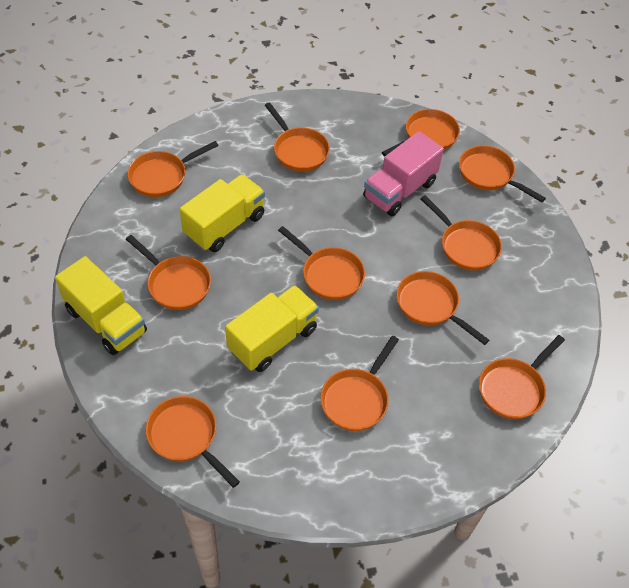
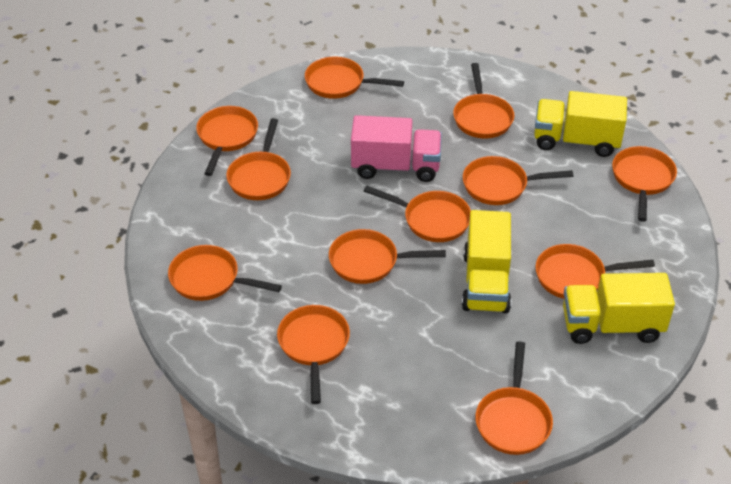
orange pan: 11 -> 12

